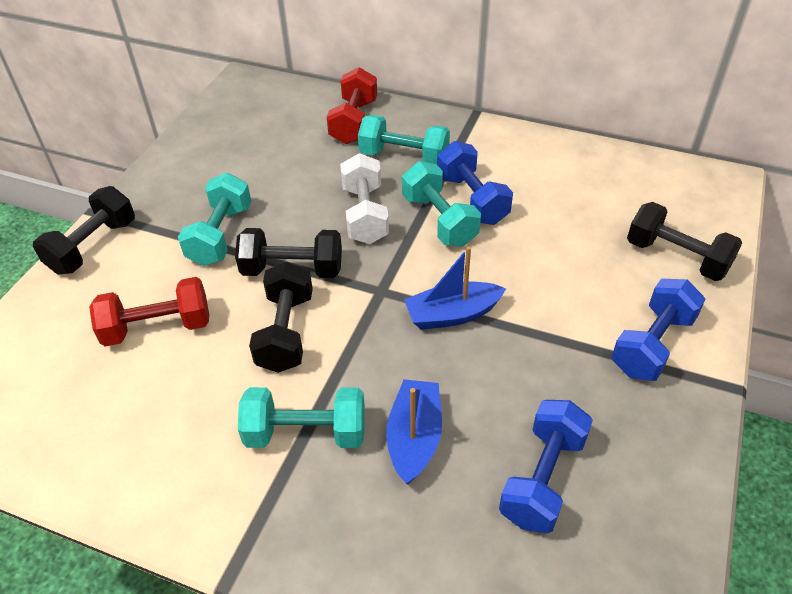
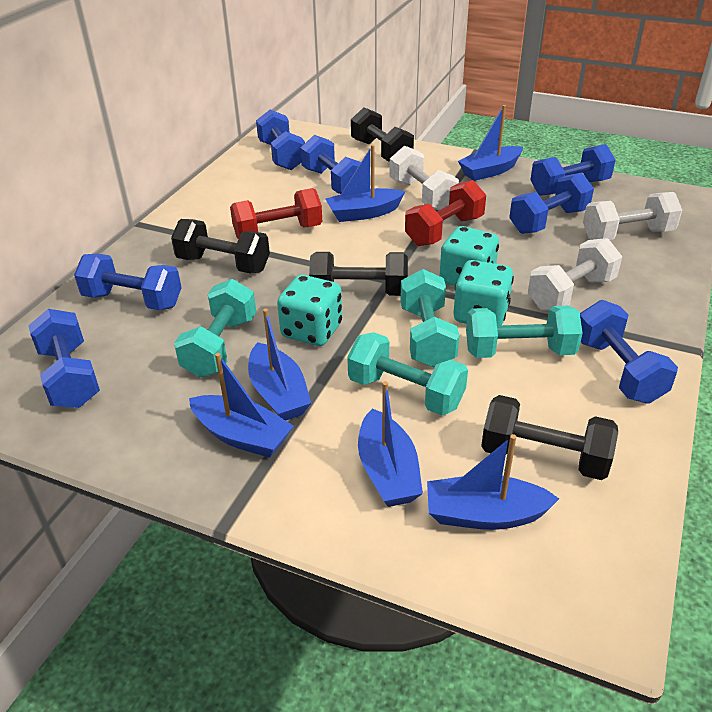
blue boat: 2 -> 6
blue dumbbell: 3 -> 7
turquoise dice: 0 -> 3
white dumbbell: 1 -> 3

